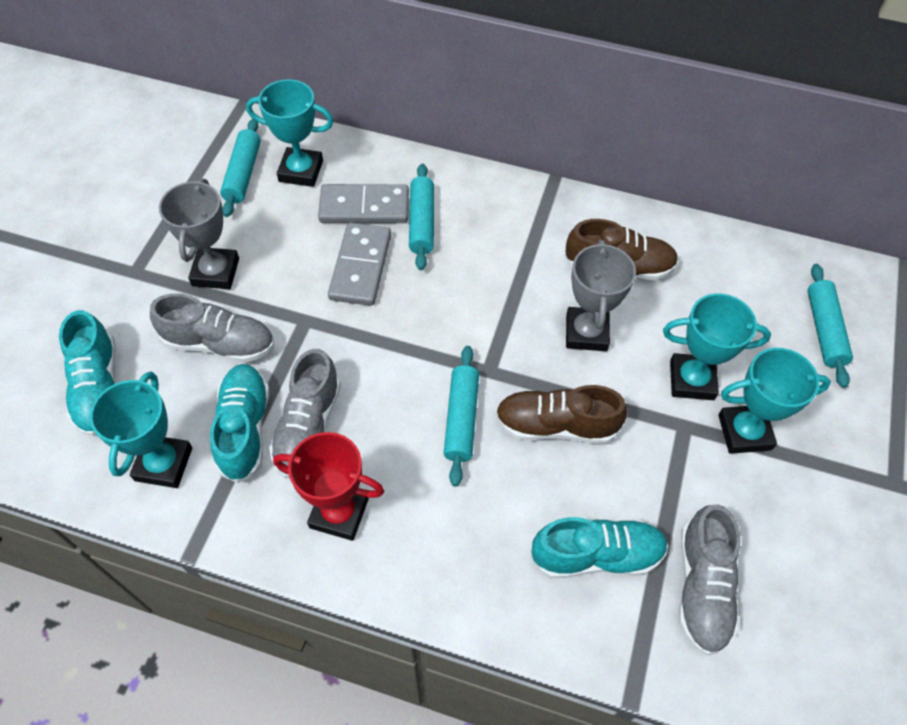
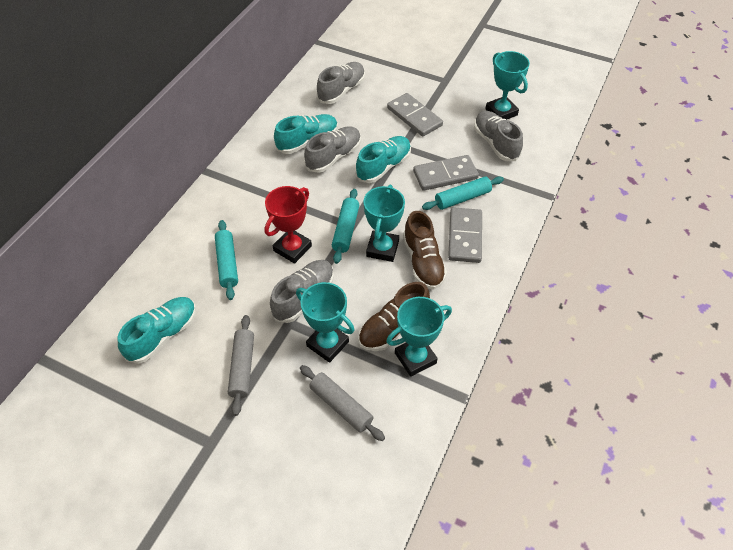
grey domino: 2 -> 3
grey rolling pin: 0 -> 2
grey shoe: 3 -> 4
grey trophy: 2 -> 0
turquoise rolling pin: 4 -> 3

